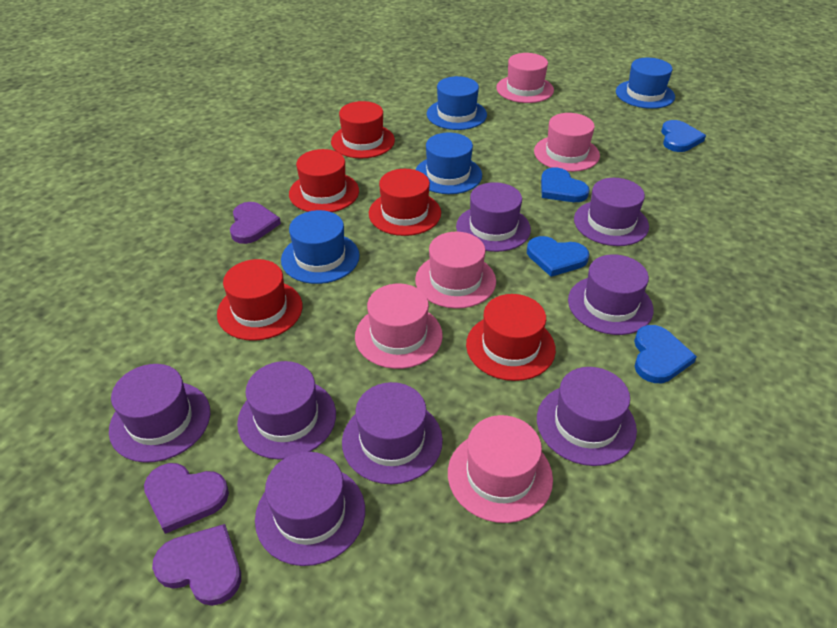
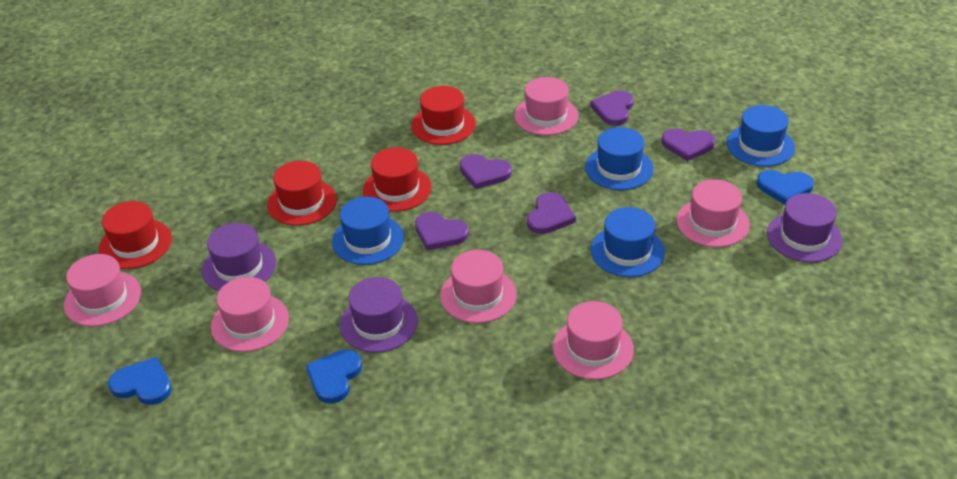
blue heart: 4 -> 3
pink hat: 5 -> 6
purple hat: 8 -> 3
purple heart: 3 -> 5
red hat: 5 -> 4

